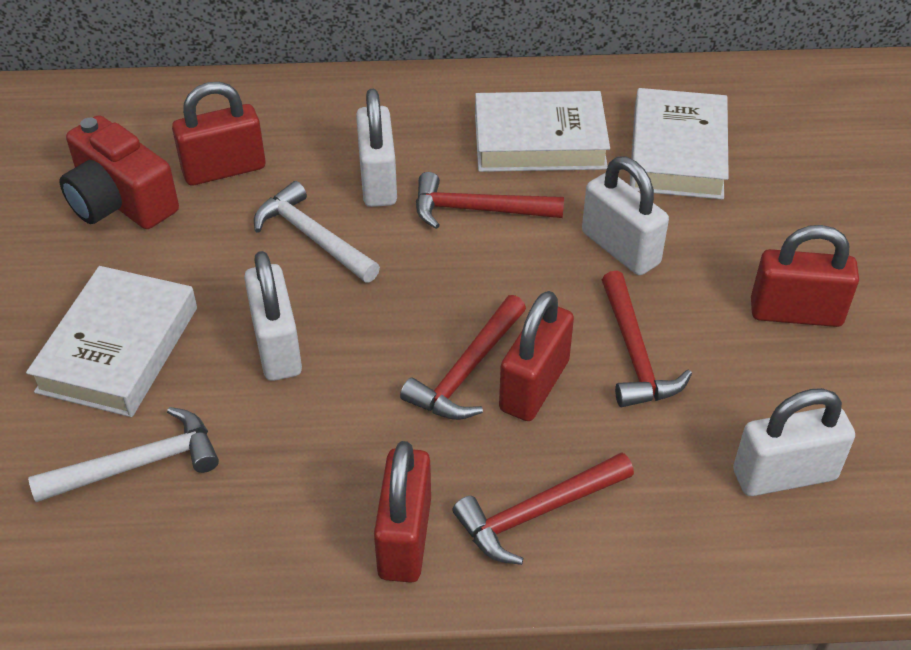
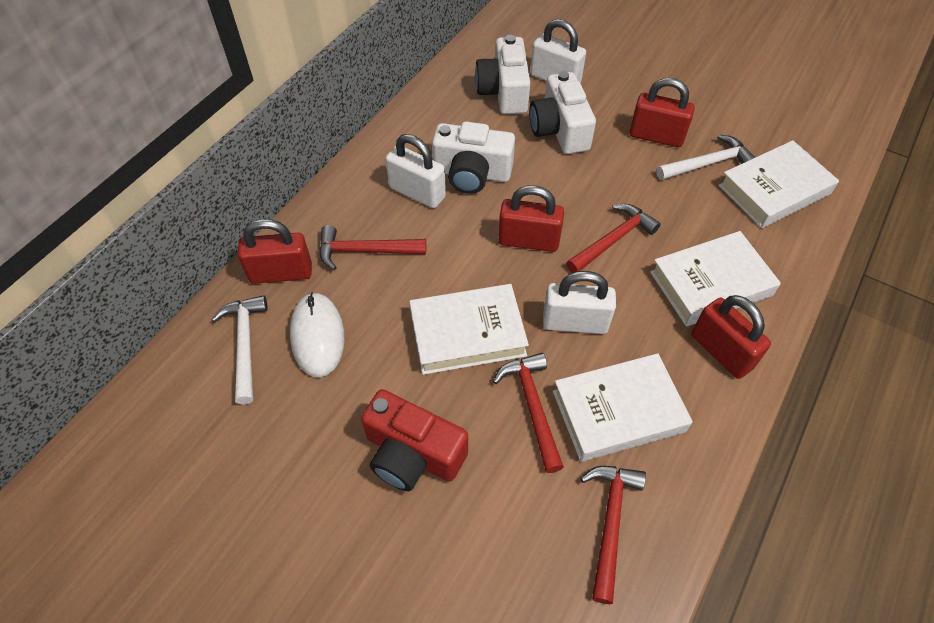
white book: 3 -> 4
white camera: 0 -> 3
white mouse: 0 -> 1
white padlock: 4 -> 3

